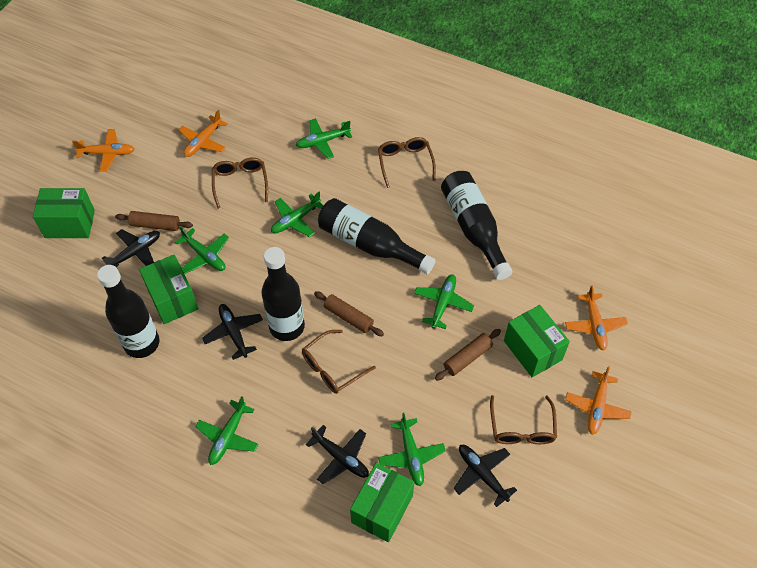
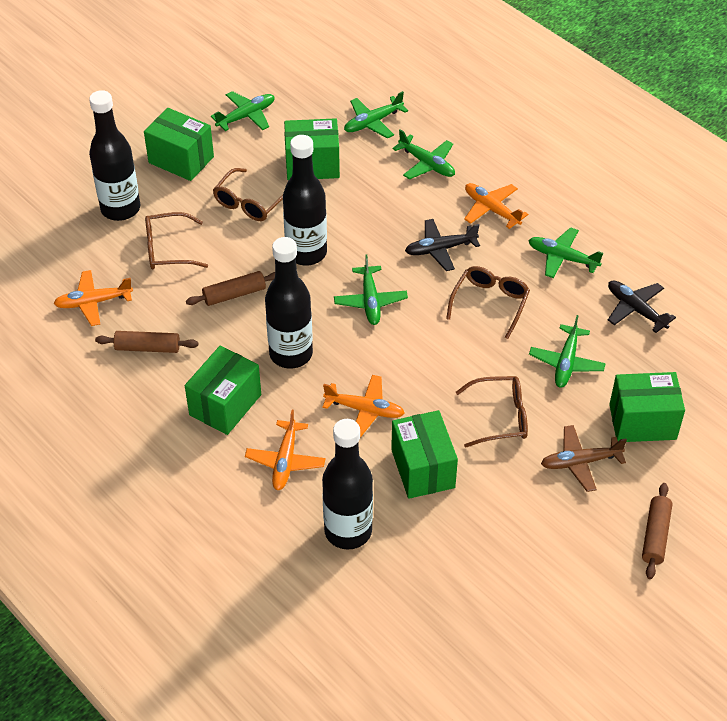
black plane: 4 -> 2
brown plane: 0 -> 1
green box: 4 -> 5

